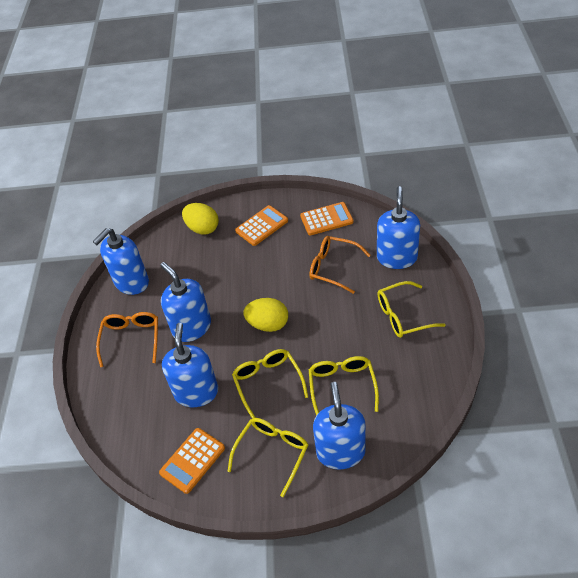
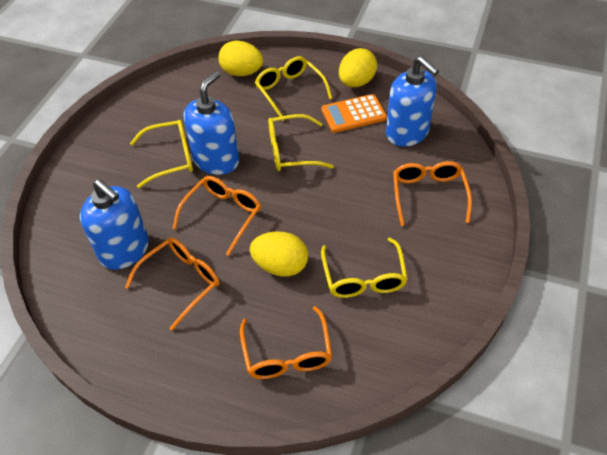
blue soap dispenser: 5 -> 3
orange calculator: 3 -> 1
orange glasses: 2 -> 4
yellow egg: 2 -> 3

